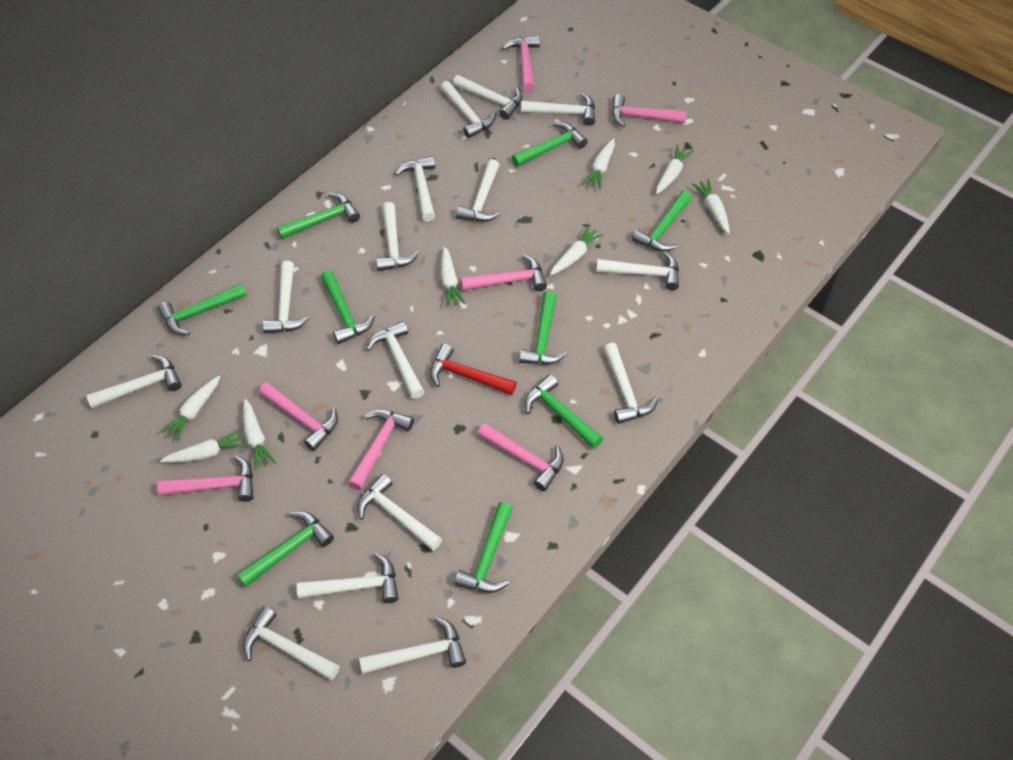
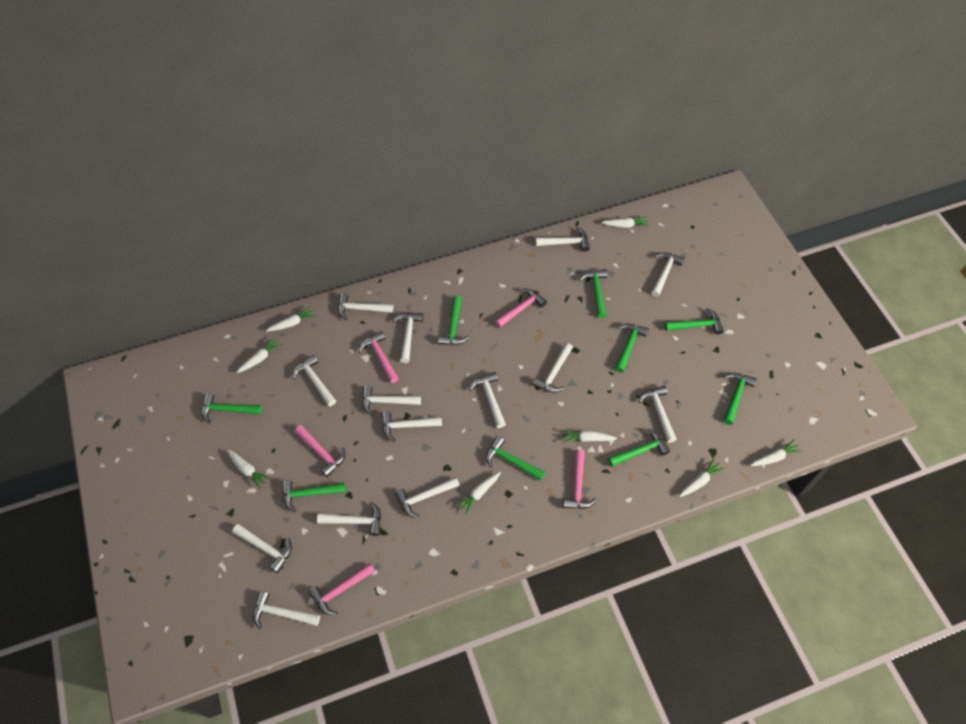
pink hammer: 7 -> 5
red hammer: 1 -> 0
white hammer: 15 -> 14

